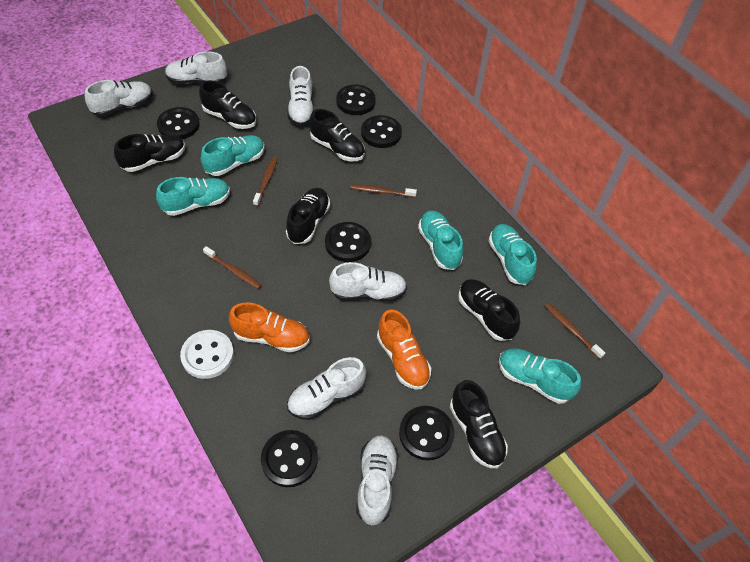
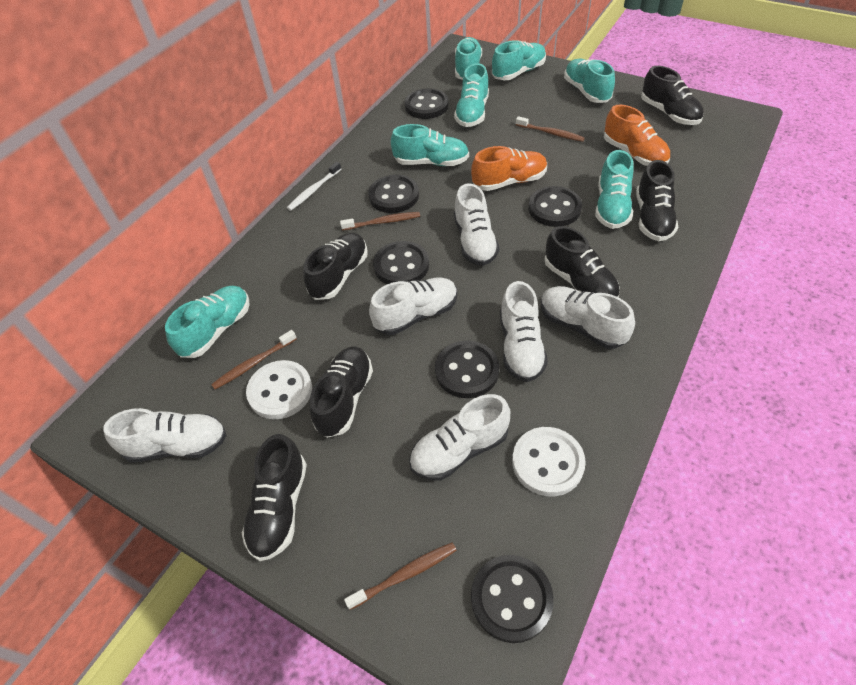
turquoise shoe: 5 -> 7
white button: 1 -> 2
white toothbrush: 0 -> 1

